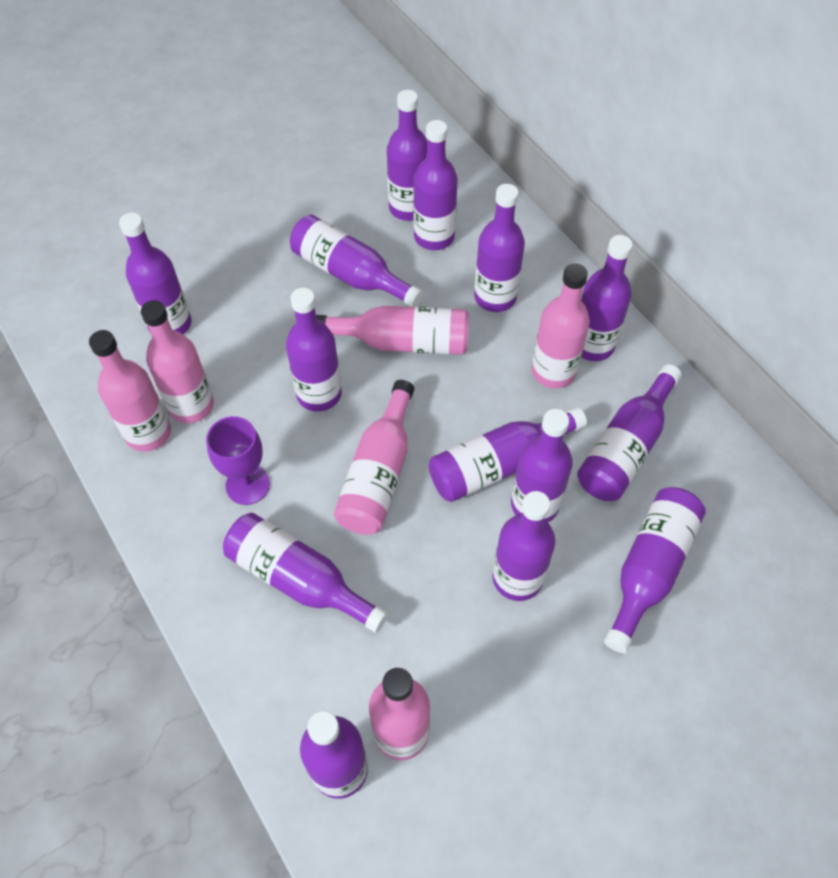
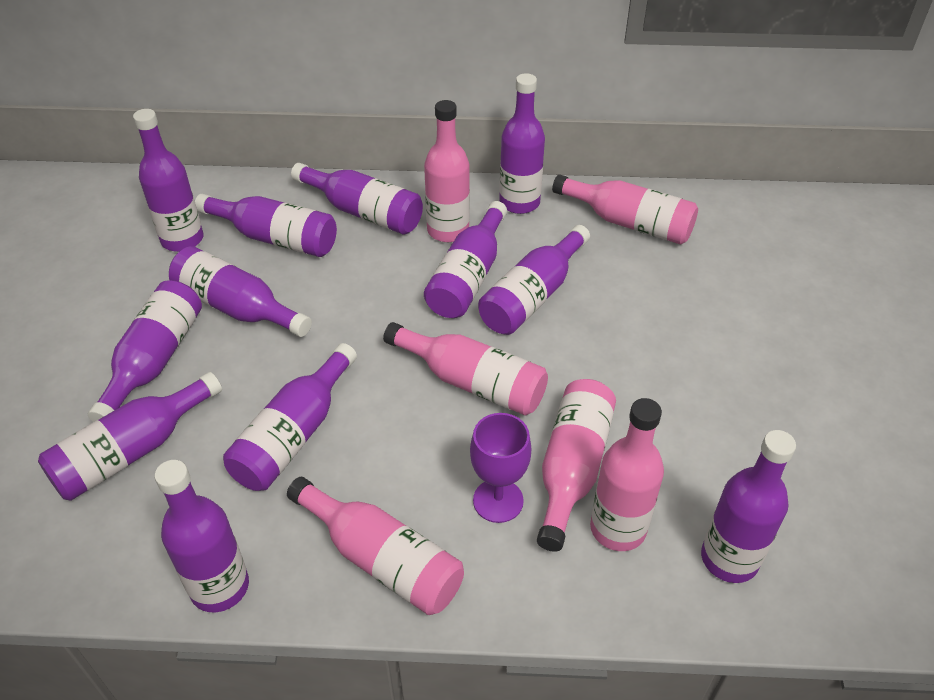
purple bottle: 14 -> 12

